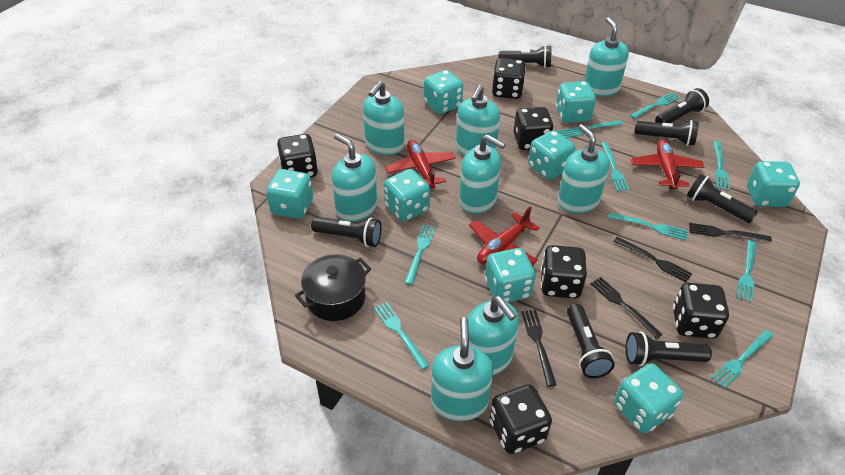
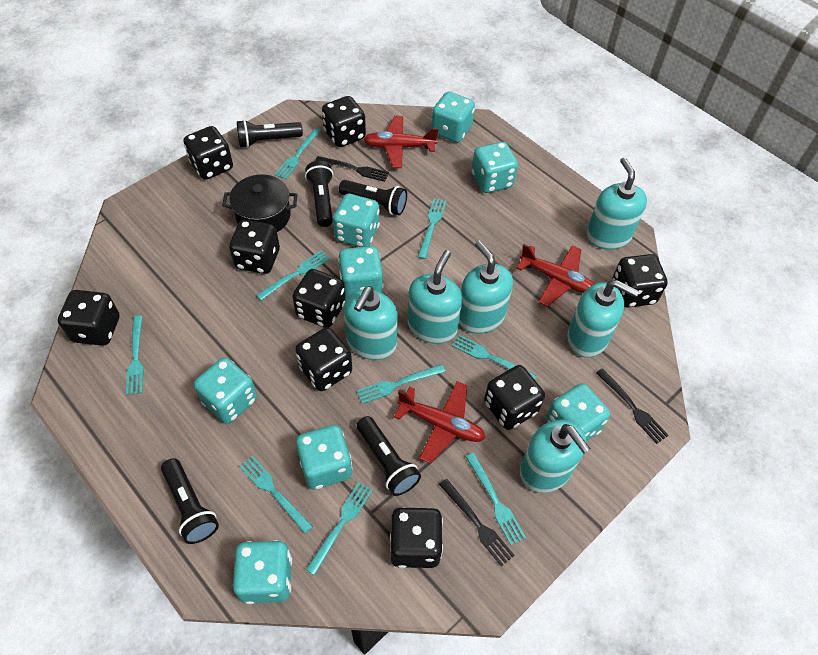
black dice: 6 -> 9
black flashlight: 7 -> 5
black fork: 4 -> 3
turquoise soap dispenser: 8 -> 6

